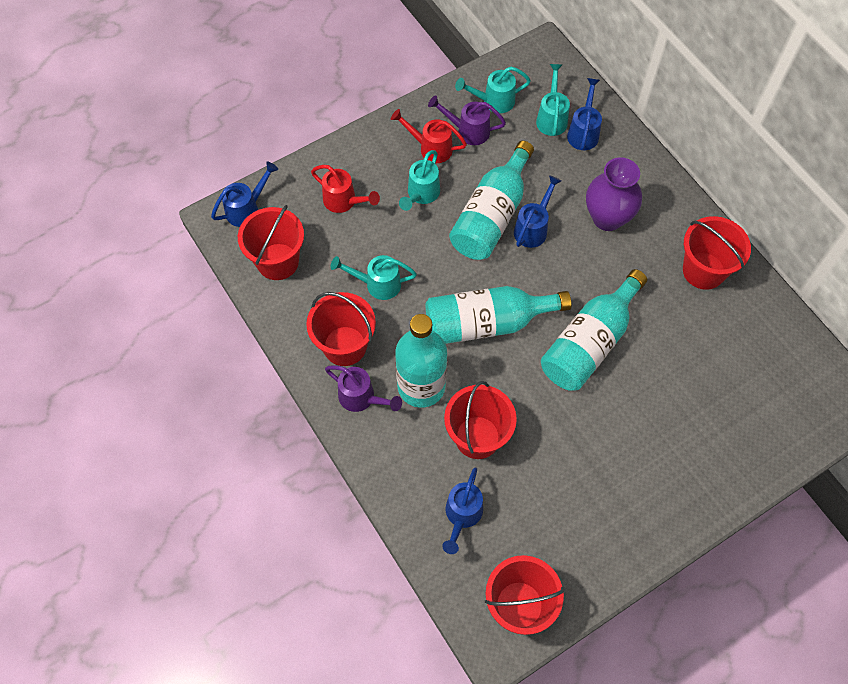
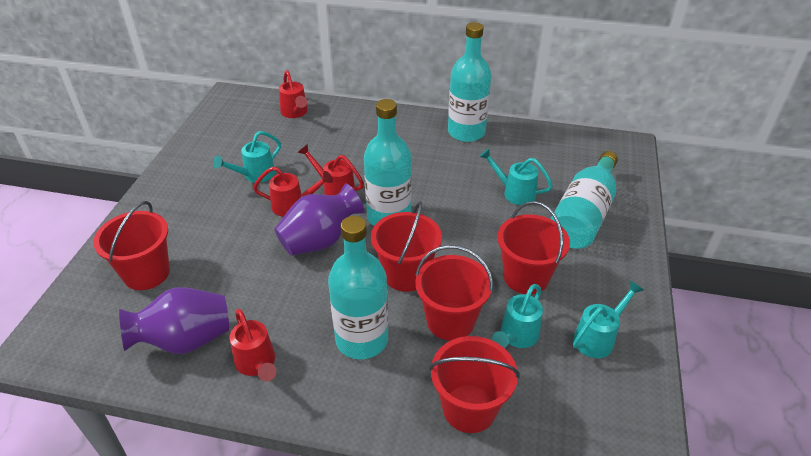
blue watering can: 4 -> 0
purple vase: 1 -> 2
purple watering can: 2 -> 0
red watering can: 2 -> 4

